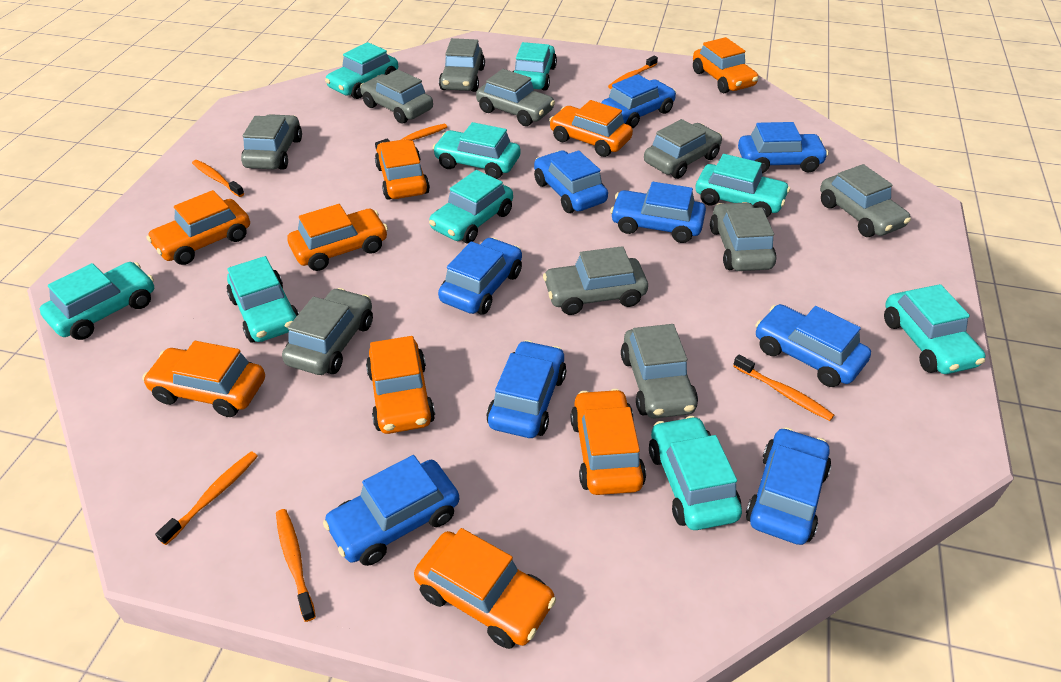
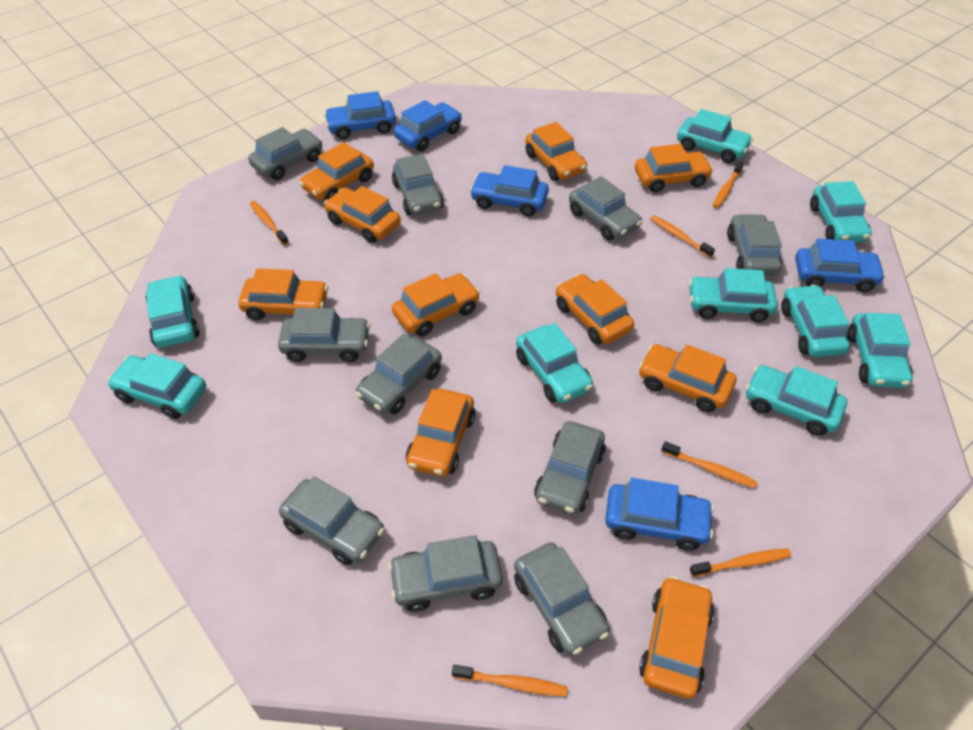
blue car: 9 -> 5
orange car: 9 -> 10

